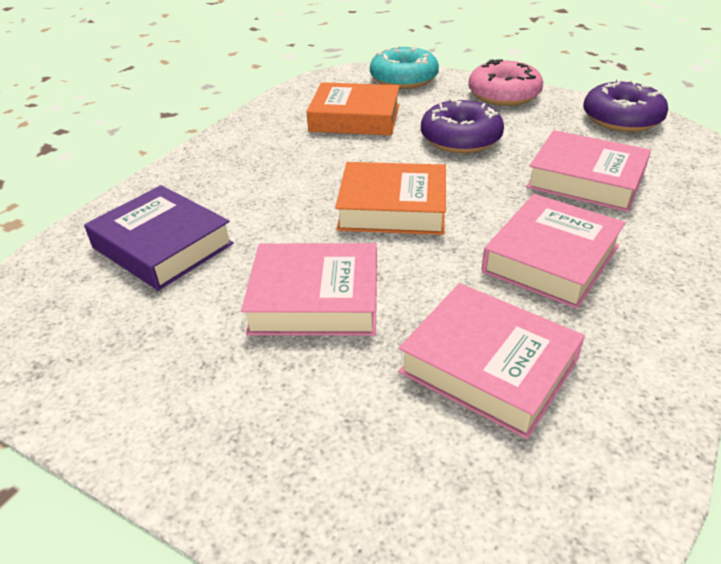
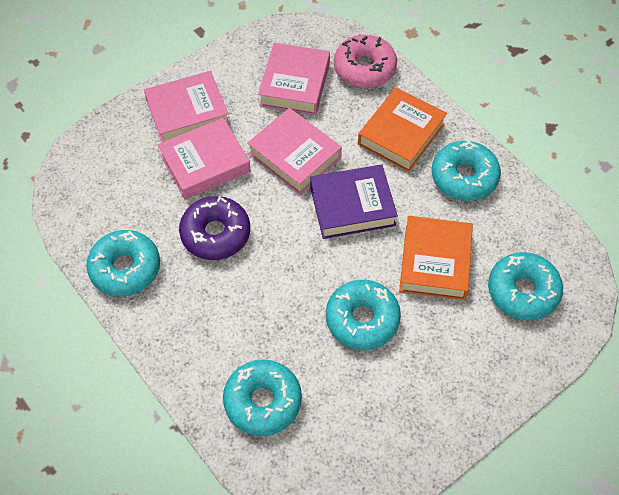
purple donut: 2 -> 1
turquoise donut: 1 -> 5

